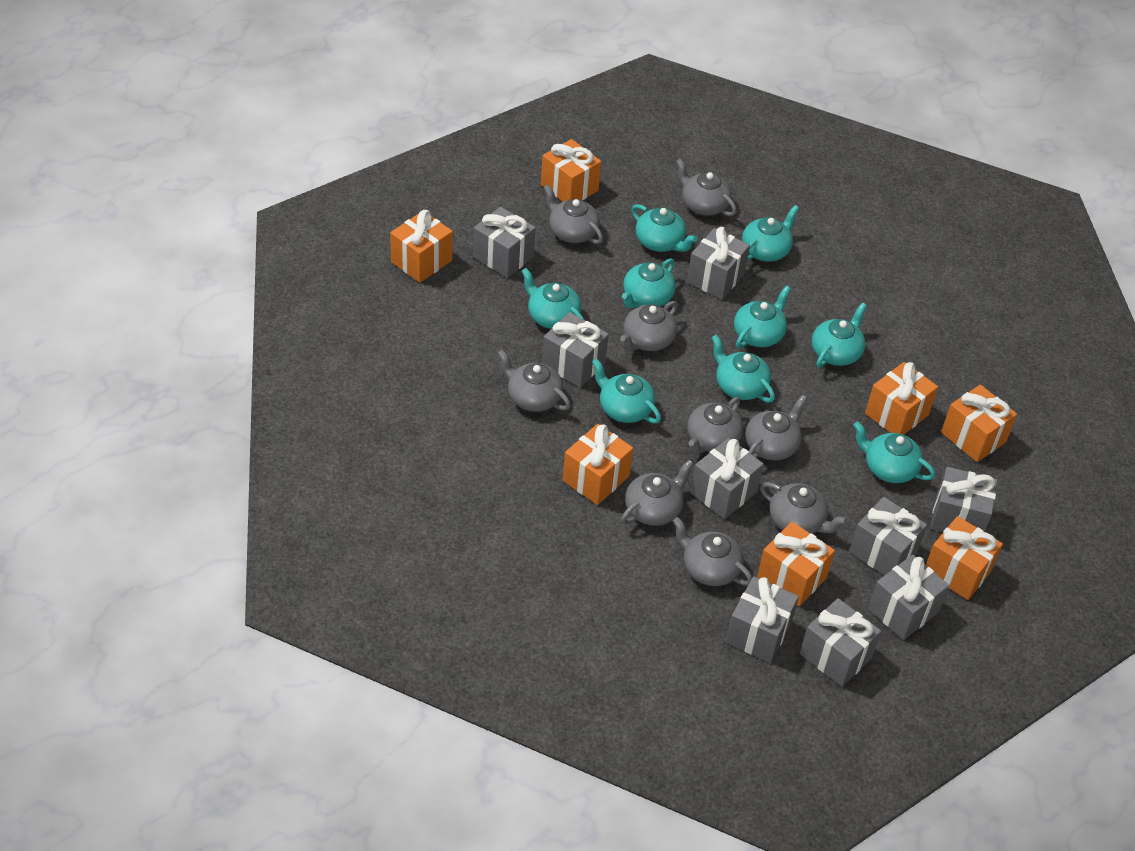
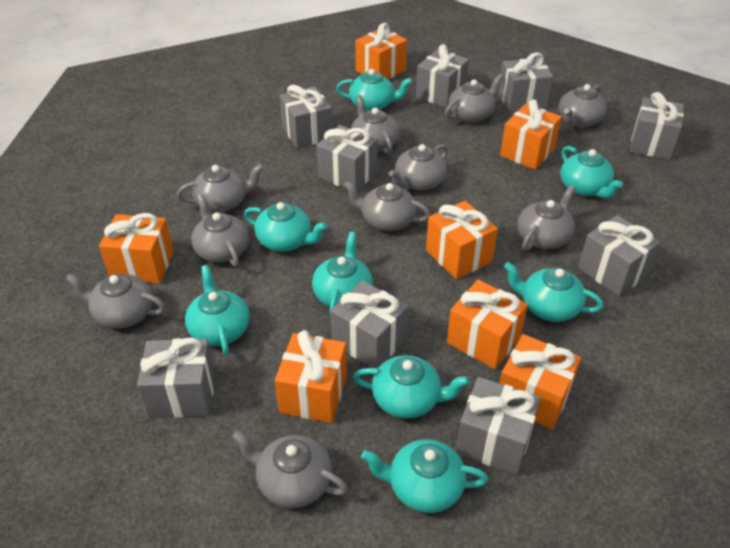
grey teapot: 9 -> 10
turquoise teapot: 9 -> 8

